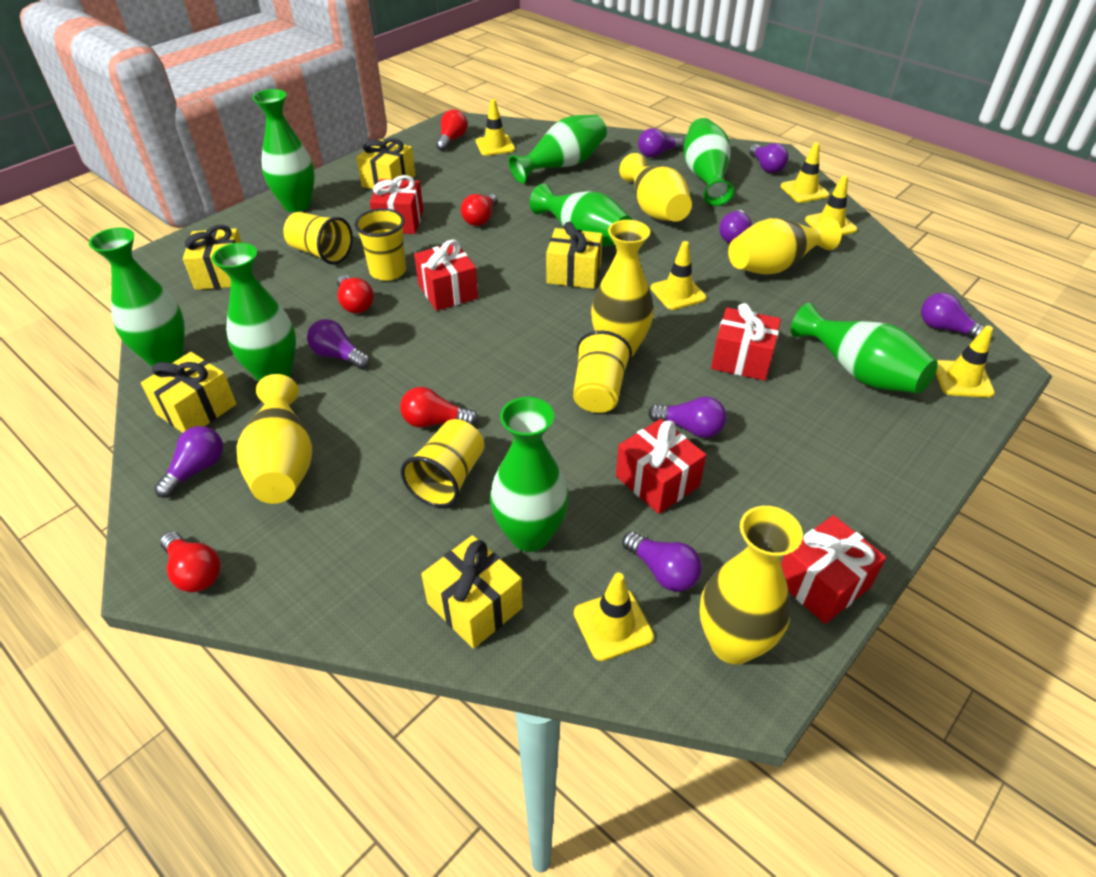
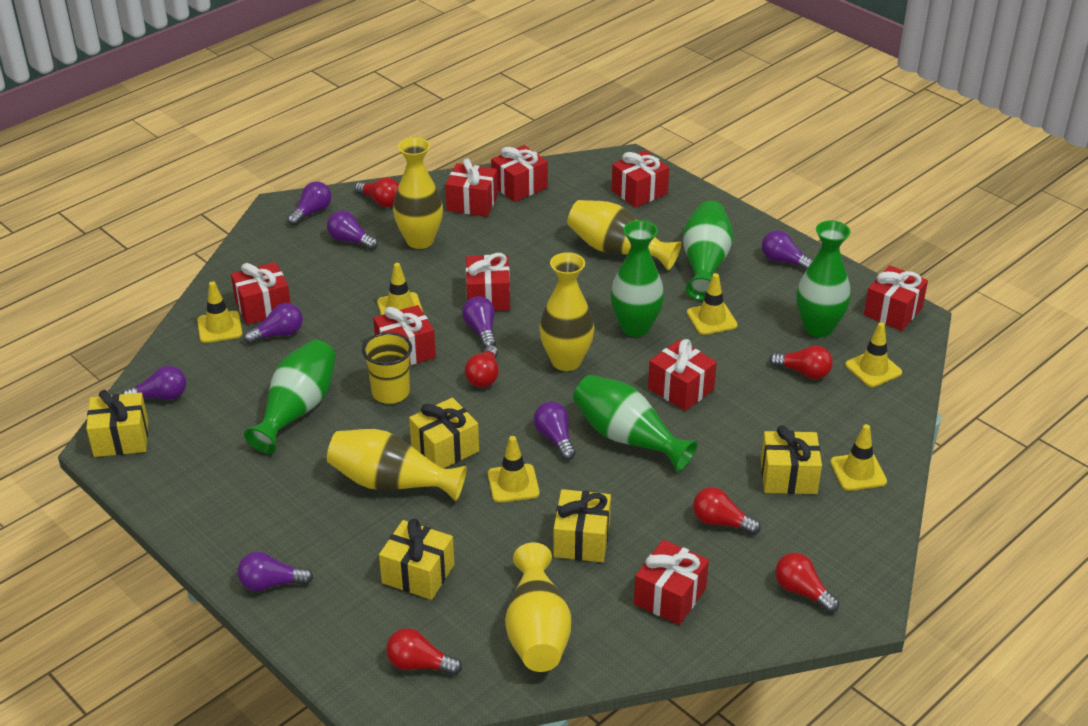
green vase: 8 -> 5
red gift: 5 -> 9
red light bulb: 5 -> 6
yellow cup: 4 -> 1

